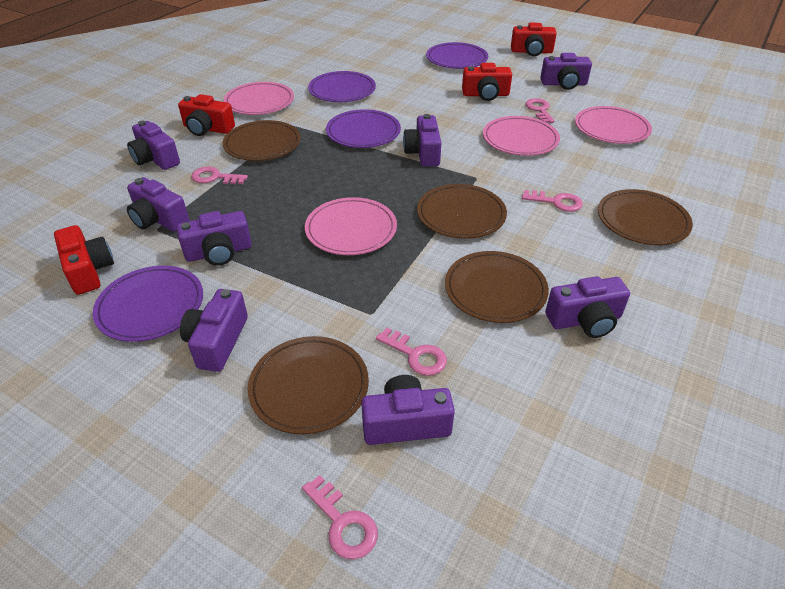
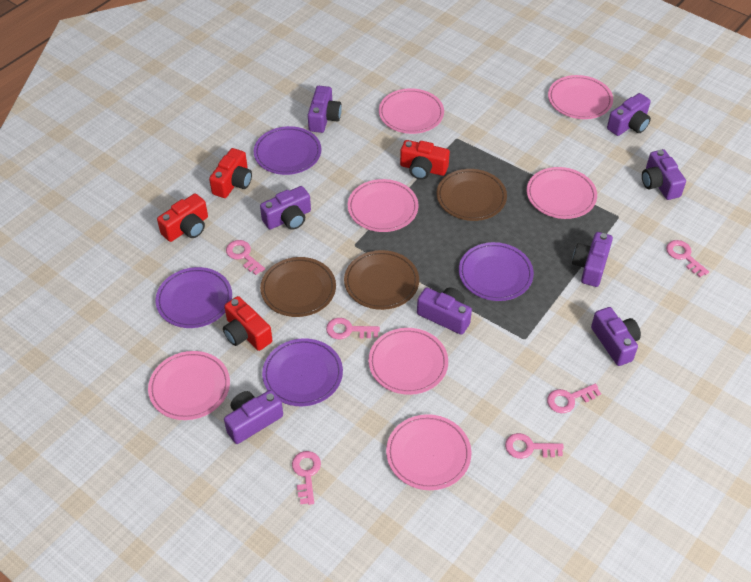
brown plate: 5 -> 3
pink key: 5 -> 6
pink plate: 4 -> 7

